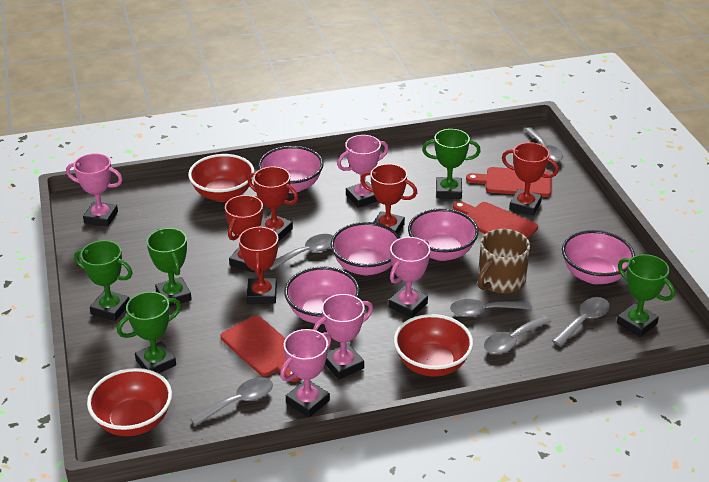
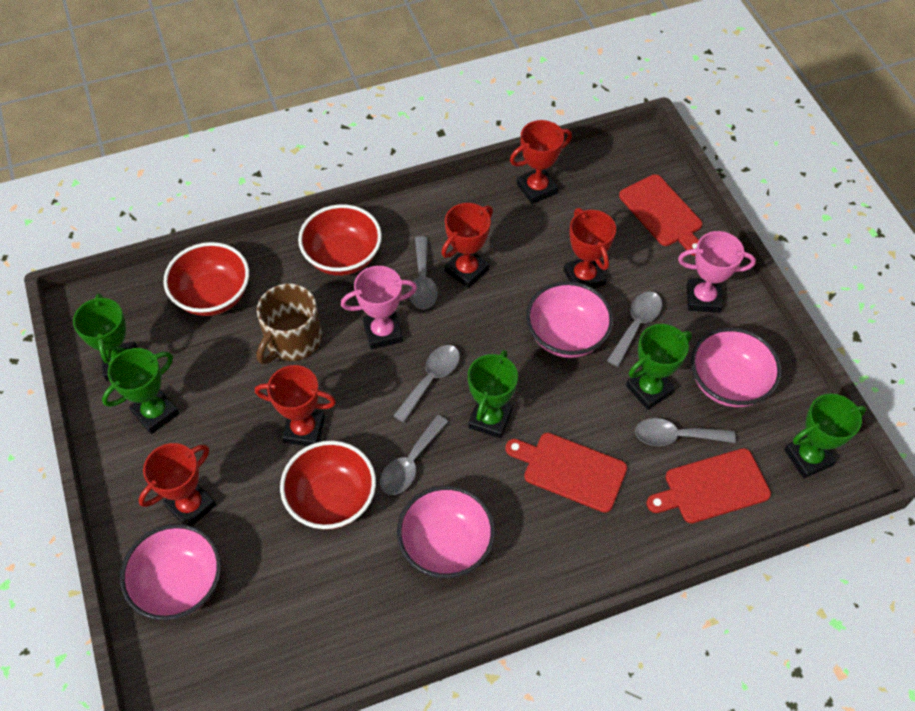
grey spoon: 6 -> 5
pink bowl: 5 -> 4
pink trophy: 5 -> 2

